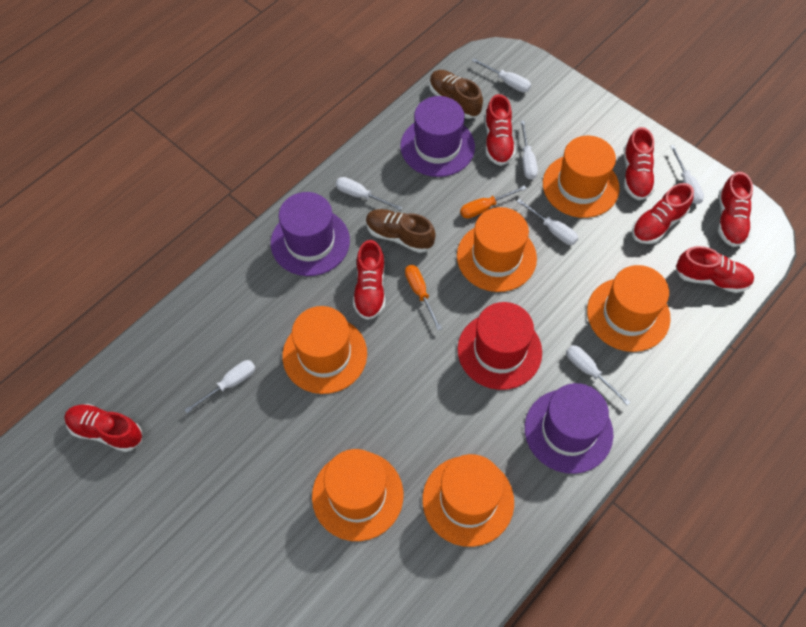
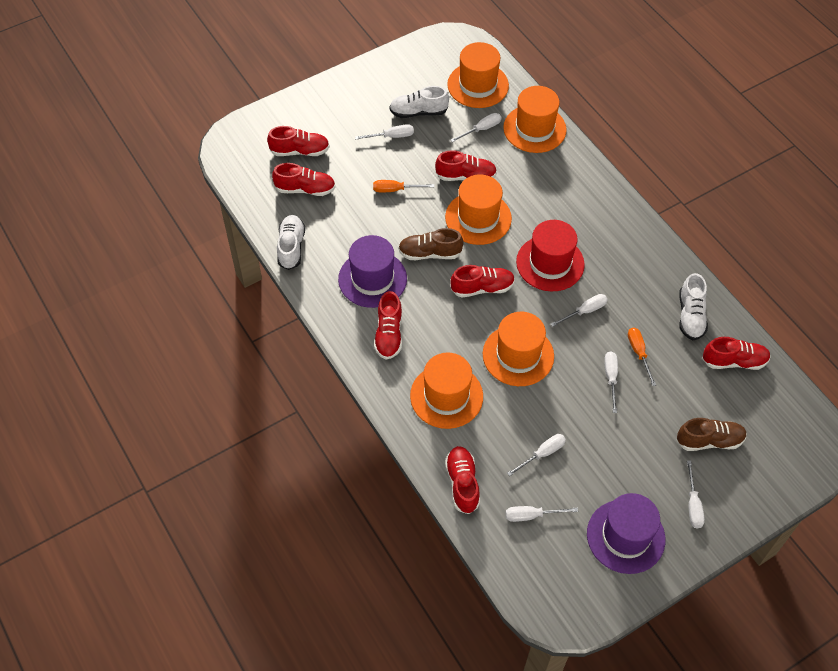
orange hat: 6 -> 5
purple hat: 3 -> 2
white shoe: 0 -> 3

